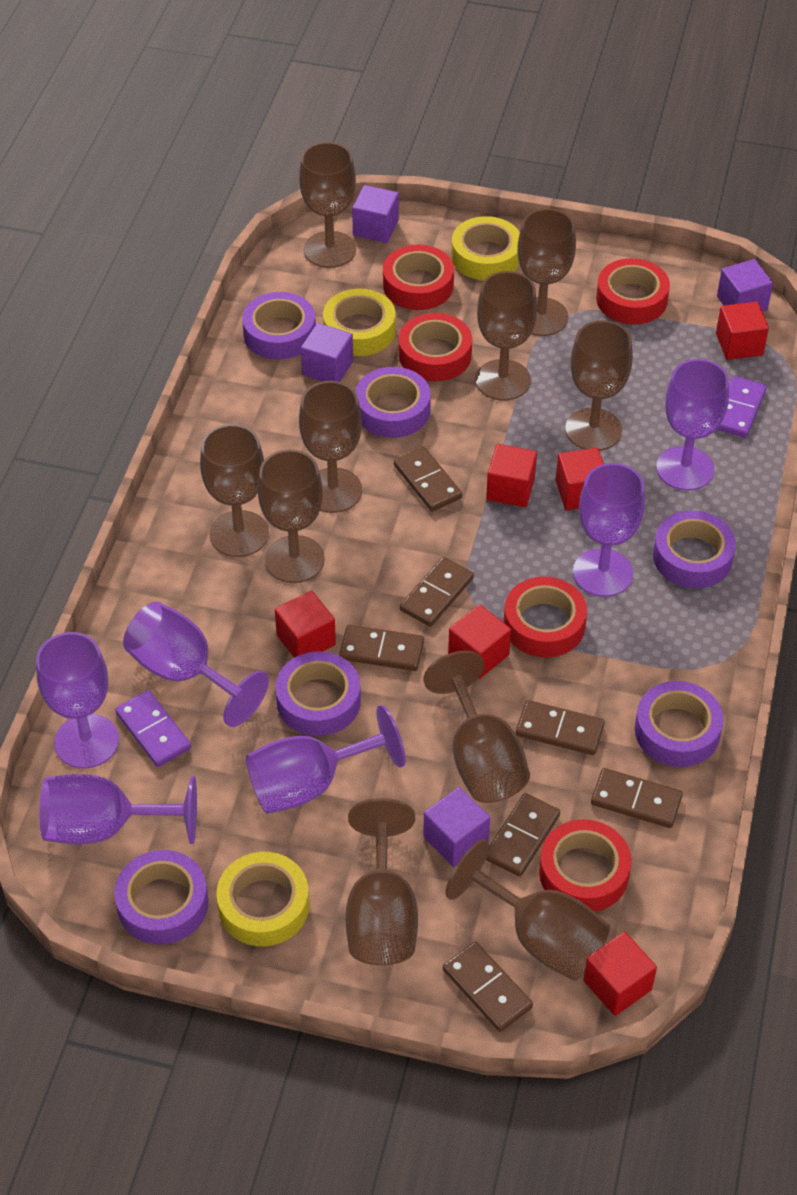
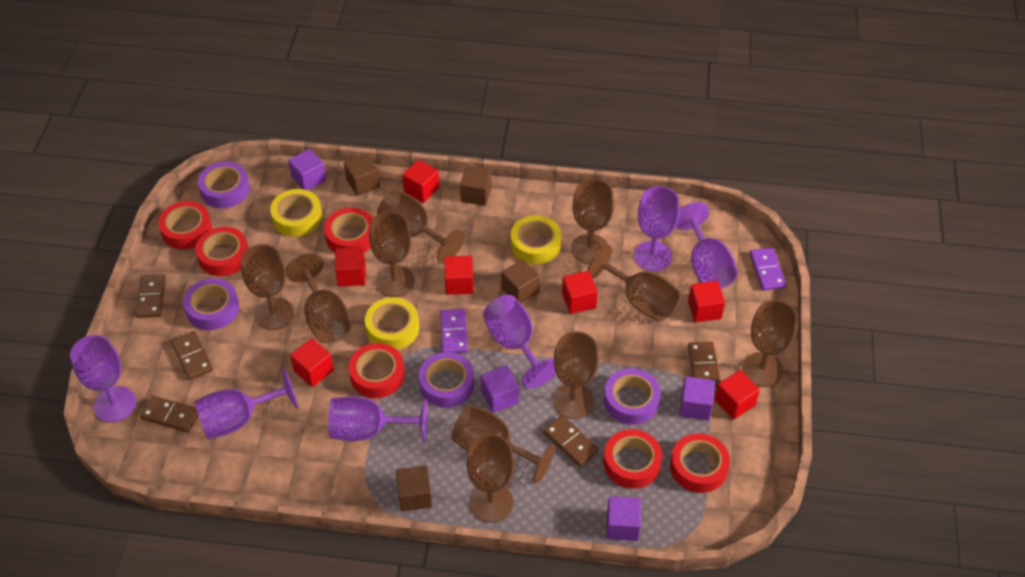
brown cube: 0 -> 4
brown domino: 7 -> 5
purple tape: 6 -> 4
red cube: 6 -> 7
red tape: 5 -> 6

